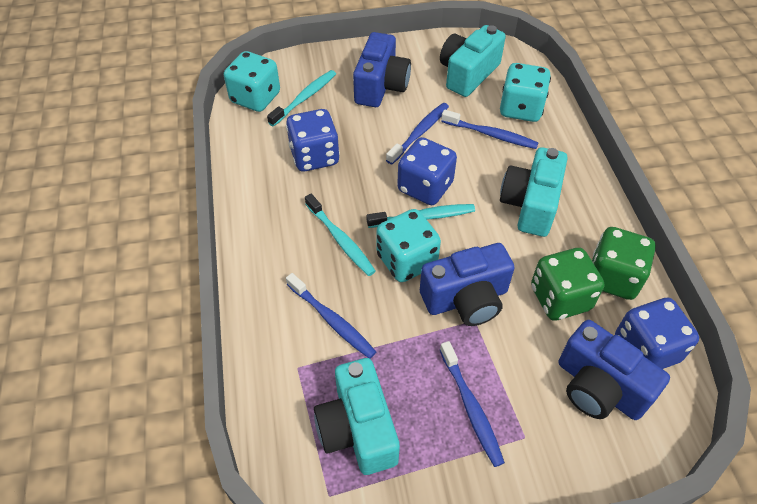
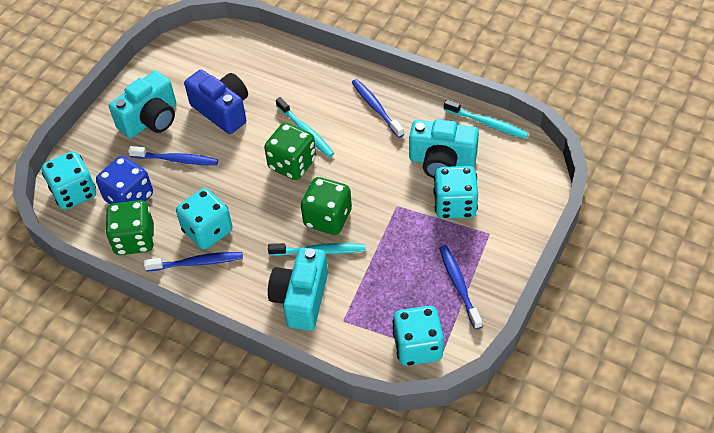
blue camera: 3 -> 1
blue dice: 3 -> 1
green dice: 2 -> 3
turquoise dice: 3 -> 4

